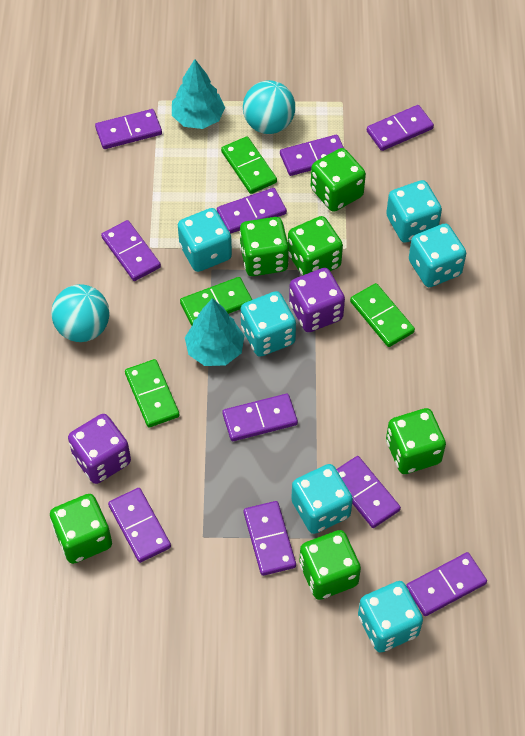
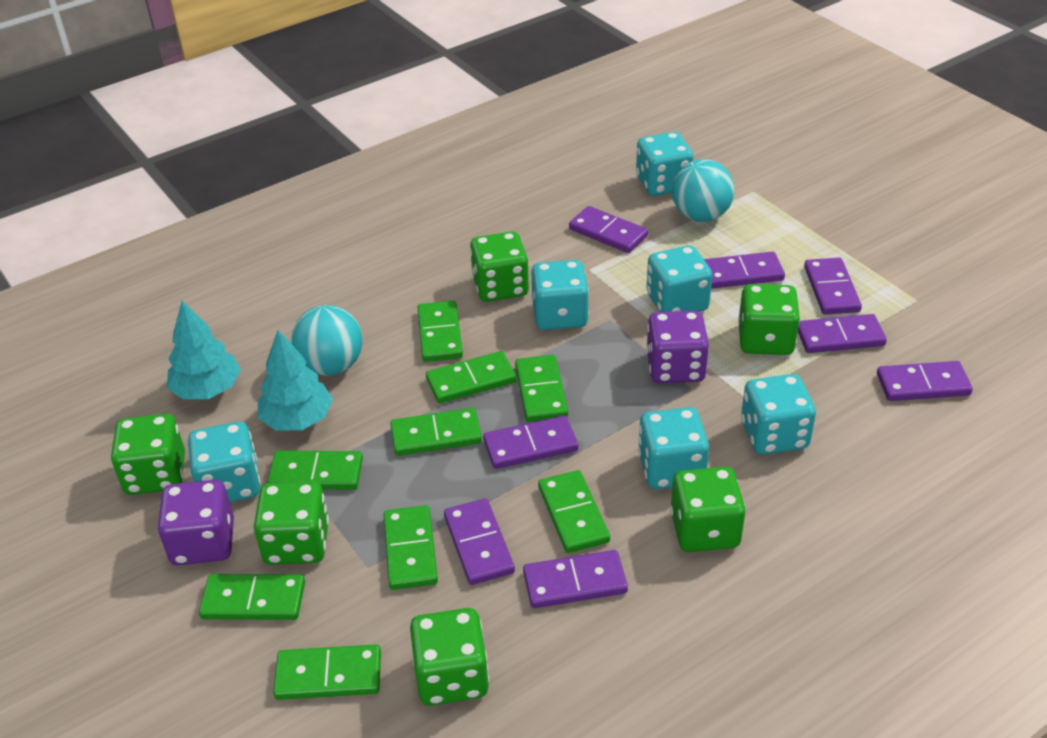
green domino: 4 -> 9
purple domino: 10 -> 8

